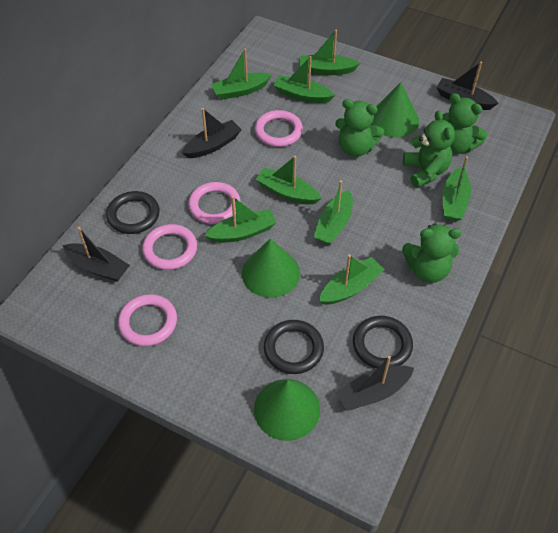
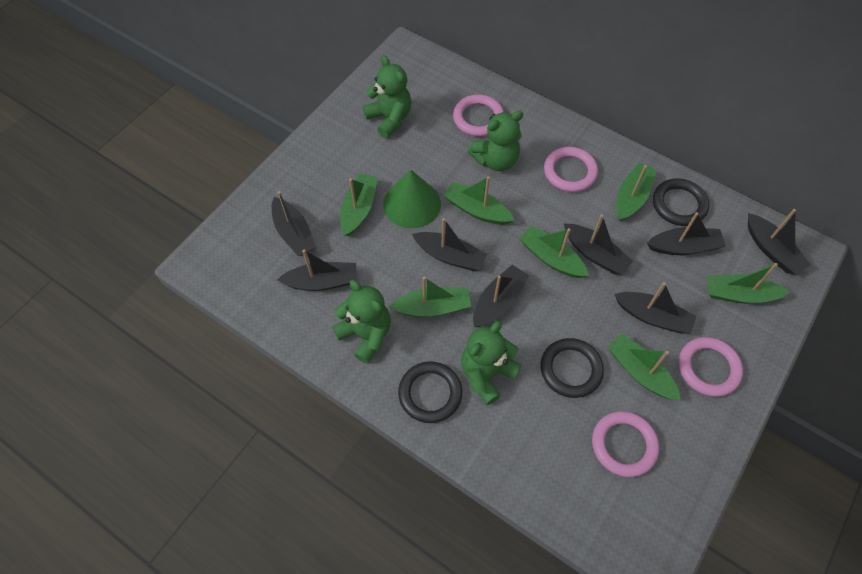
black boat: 4 -> 8
green boat: 8 -> 7
green cone: 3 -> 1

